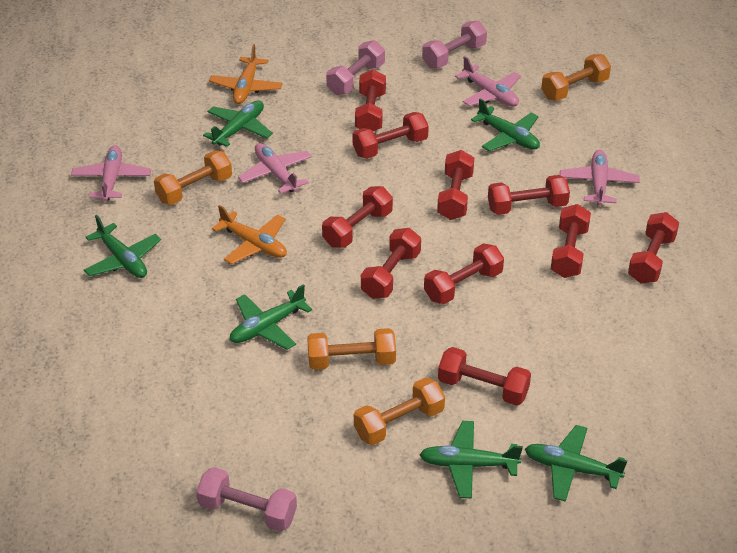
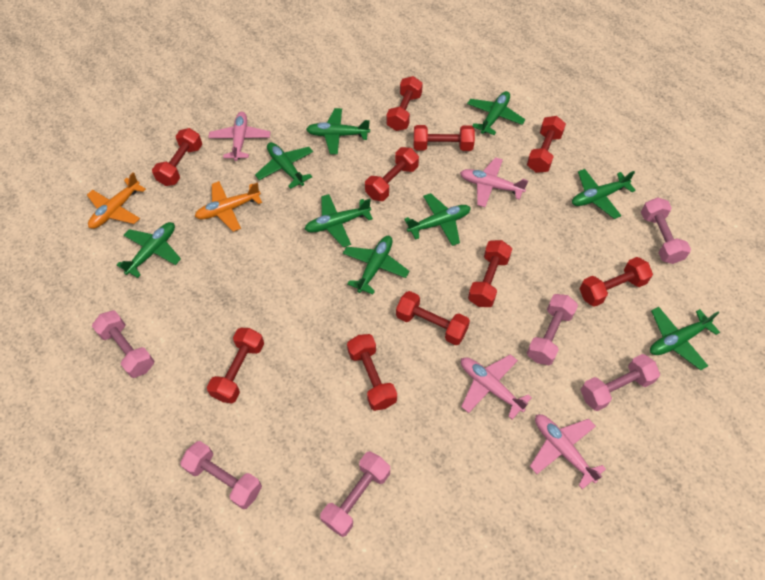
green plane: 6 -> 9
orange dumbbell: 4 -> 0
pink dumbbell: 3 -> 6

